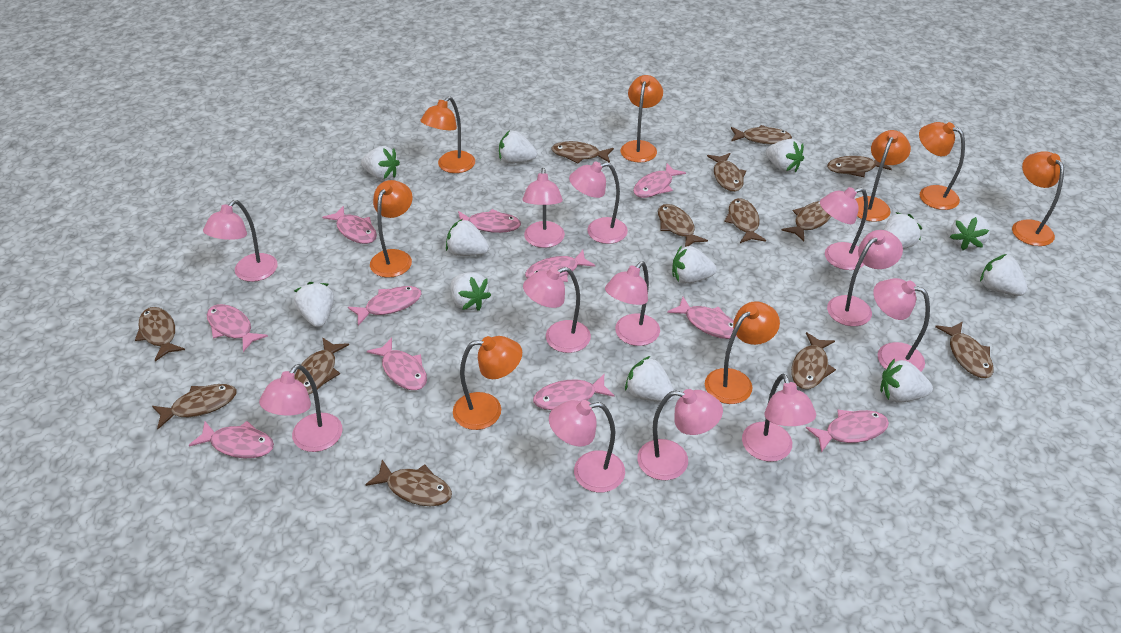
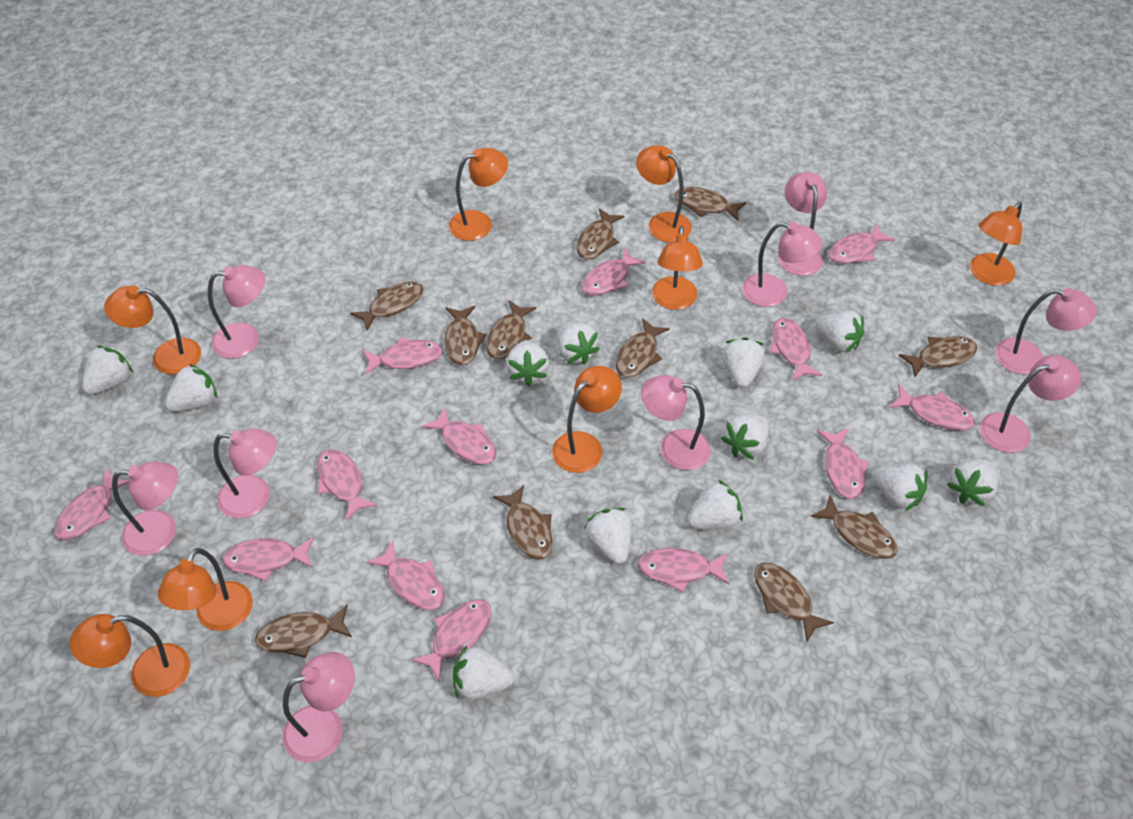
brown fish: 13 -> 11
pink fish: 11 -> 13
pink lamp: 12 -> 9

